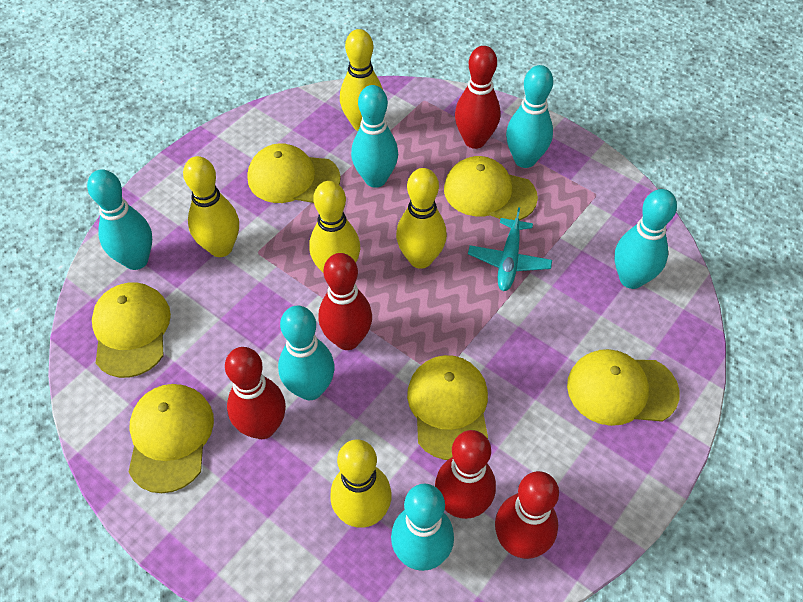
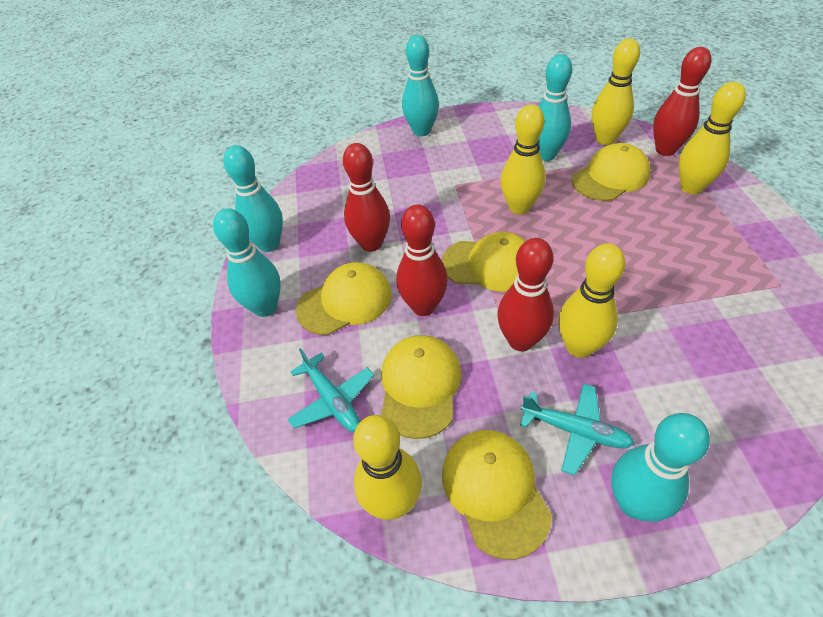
red bowling pin: 5 -> 4
turquoise bowling pin: 6 -> 5
turquoise plane: 1 -> 2
yellow cap: 6 -> 5

